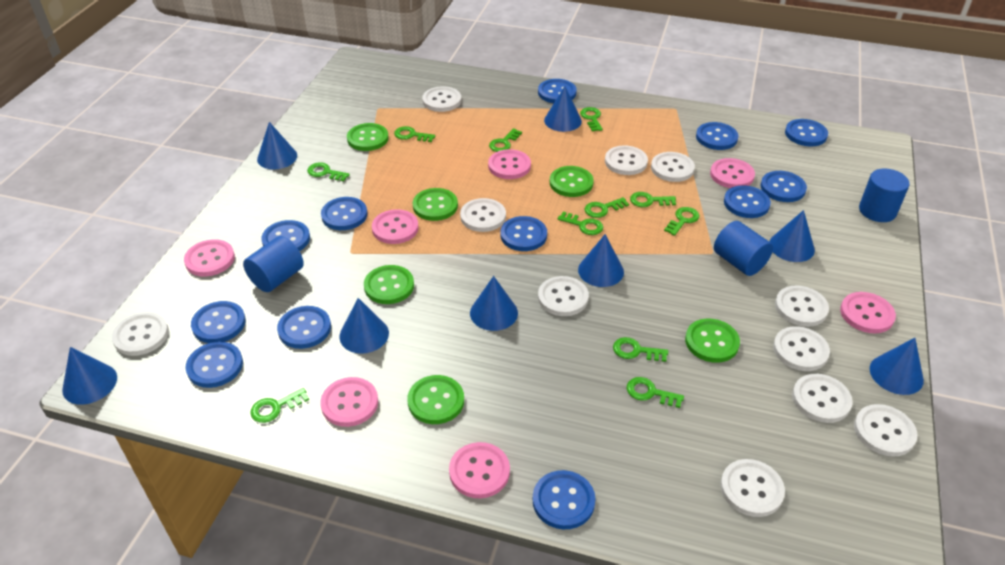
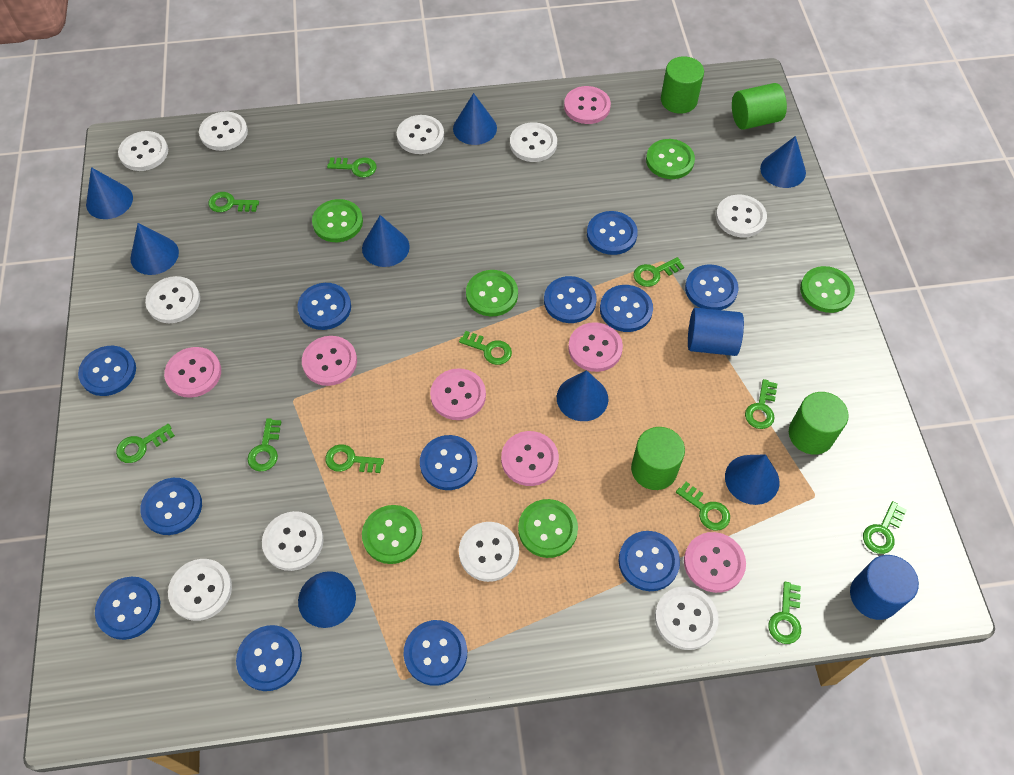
blue cylinder: 3 -> 2
green cylinder: 0 -> 4
white button: 11 -> 10

